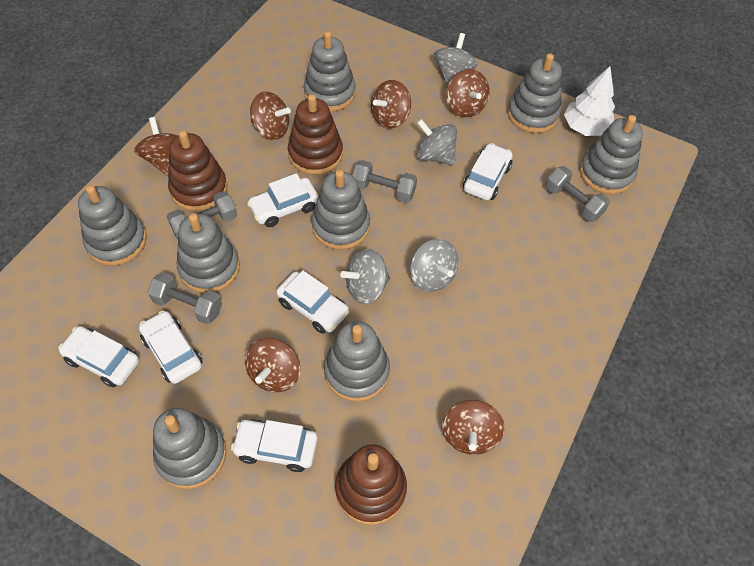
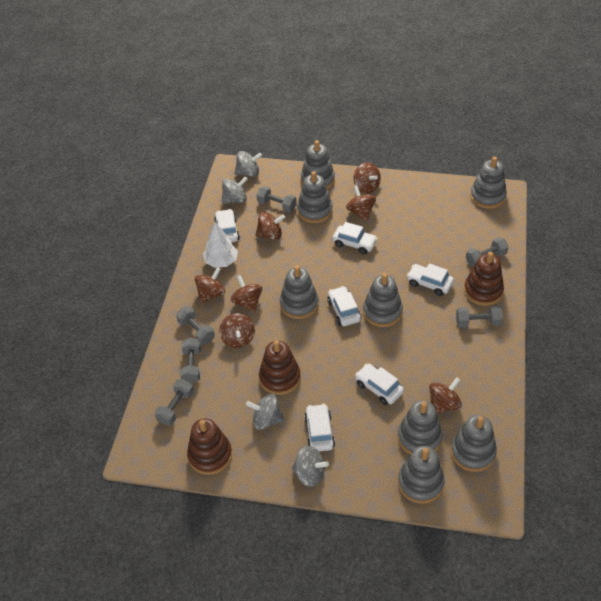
brown spinning top: 6 -> 7
grey dumbbell: 4 -> 6

